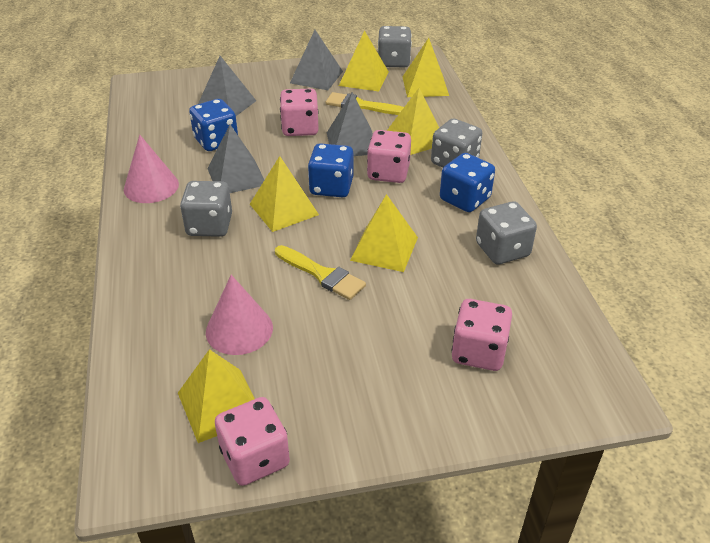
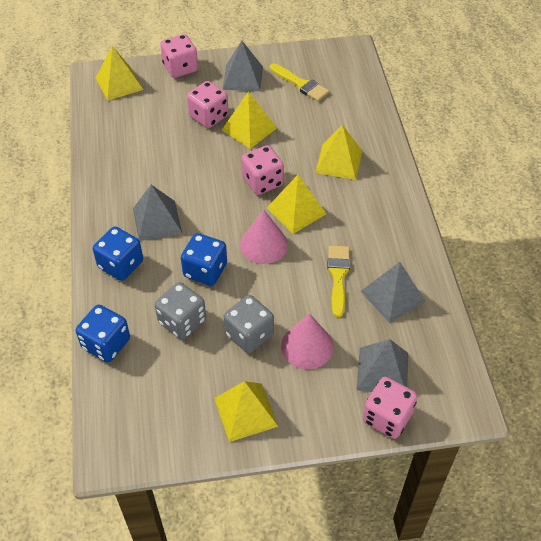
grey dice: 4 -> 2
yellow pyramid: 6 -> 5

